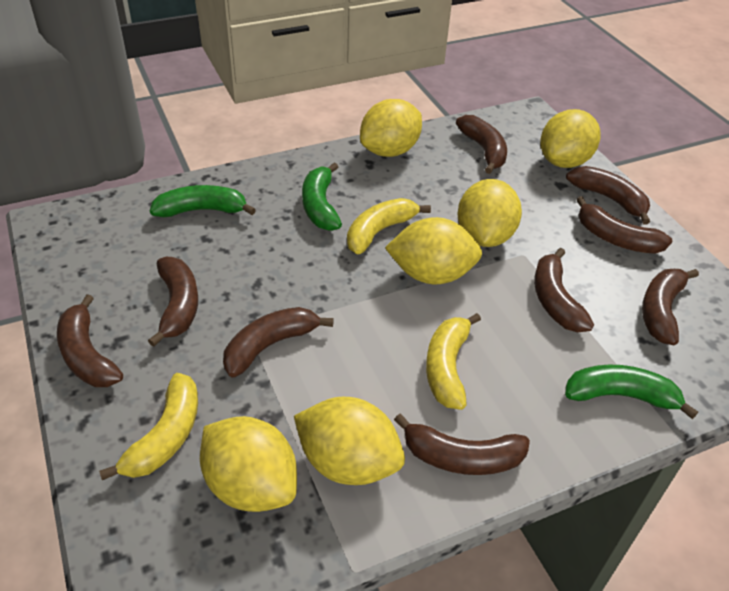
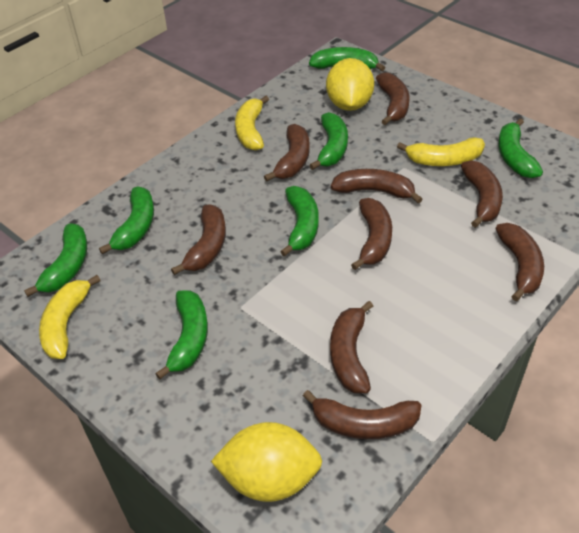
green banana: 3 -> 7
yellow lemon: 6 -> 2

